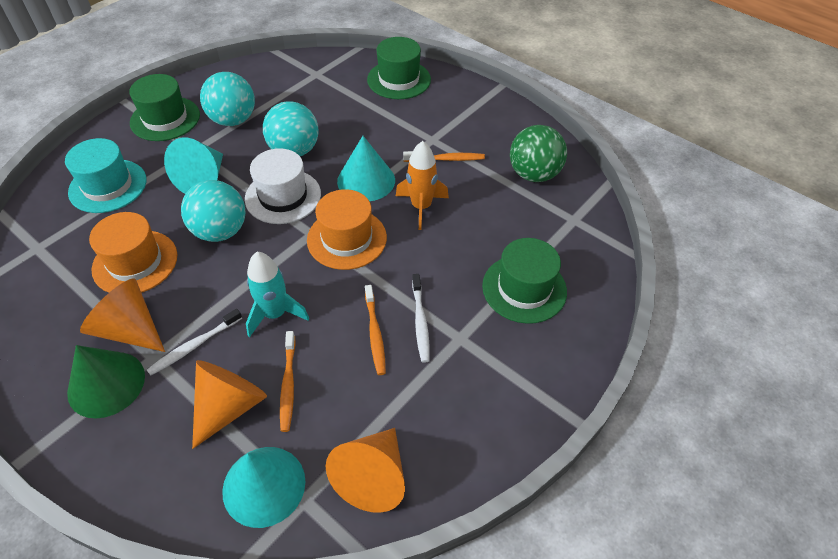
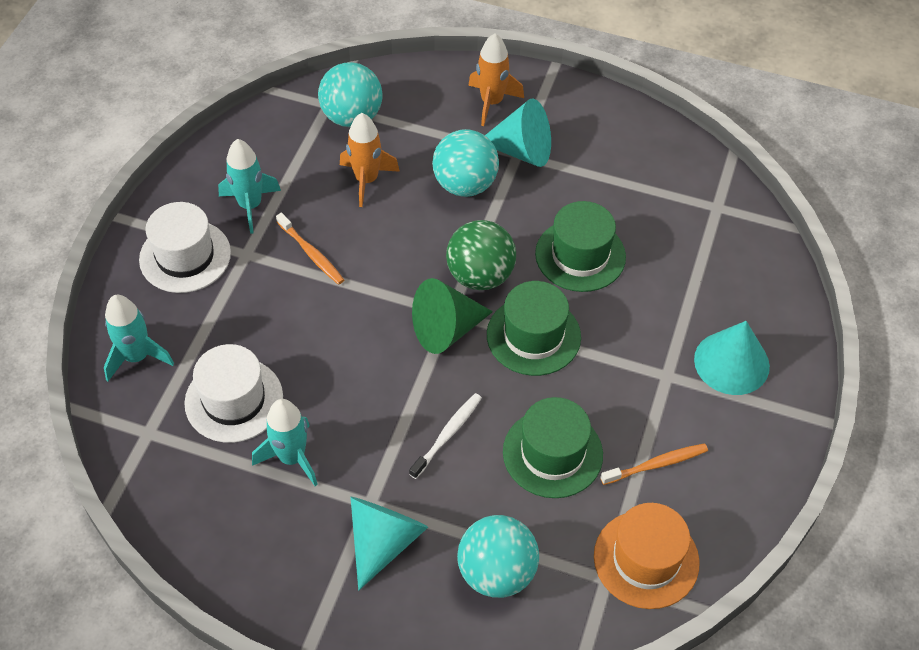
orange cone: 3 -> 0
orange hat: 2 -> 1
orange rocket: 1 -> 2
orange toothbrush: 3 -> 2
turquoise hat: 1 -> 0
turquoise rocket: 1 -> 3
white hat: 1 -> 2
white toothbrush: 2 -> 1

